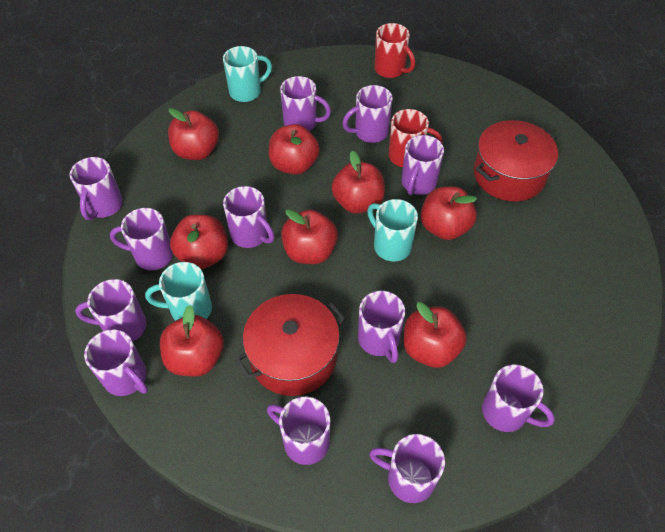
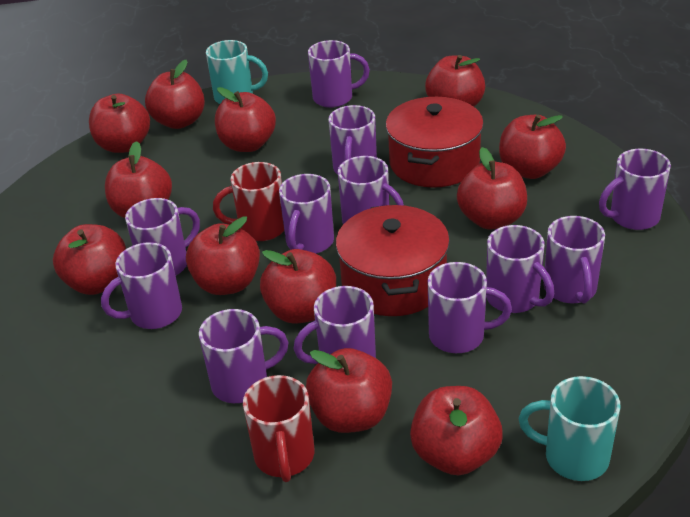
red apple: 8 -> 12
turquoise mug: 3 -> 2

